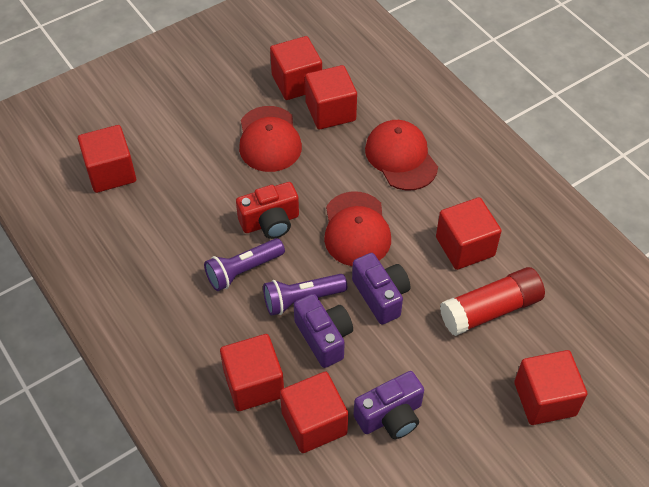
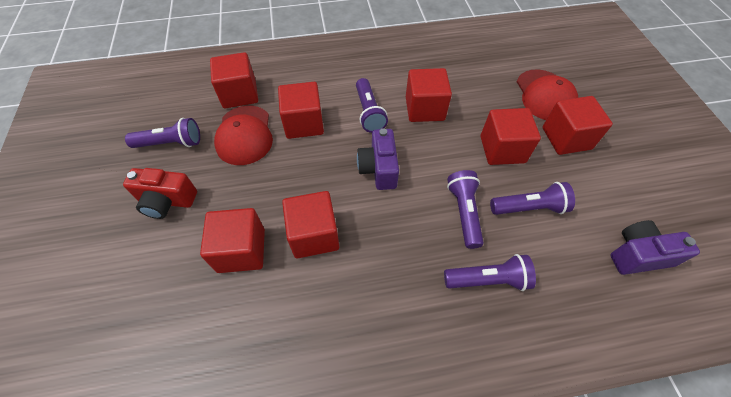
purple camera: 3 -> 2
purple flashlight: 2 -> 5
red cap: 3 -> 2
red glue stick: 1 -> 0

